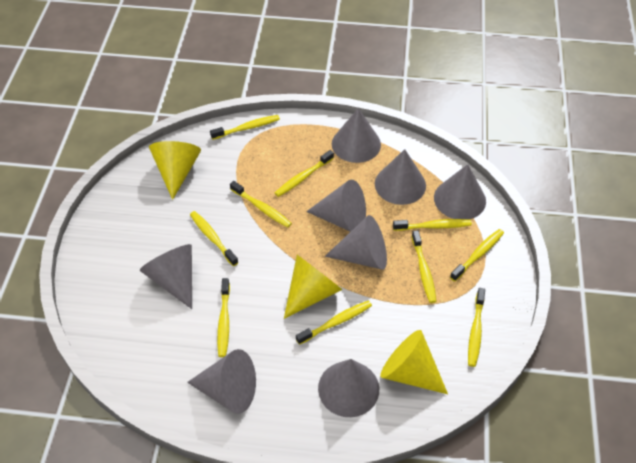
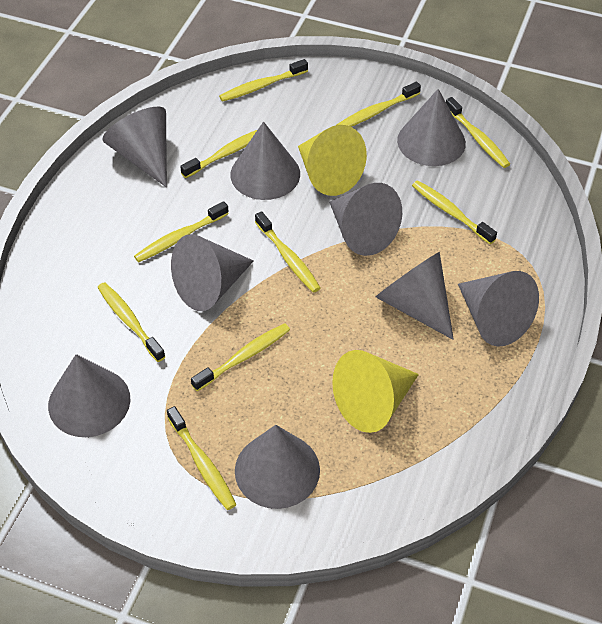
grey cone: 8 -> 9
yellow cone: 3 -> 2

